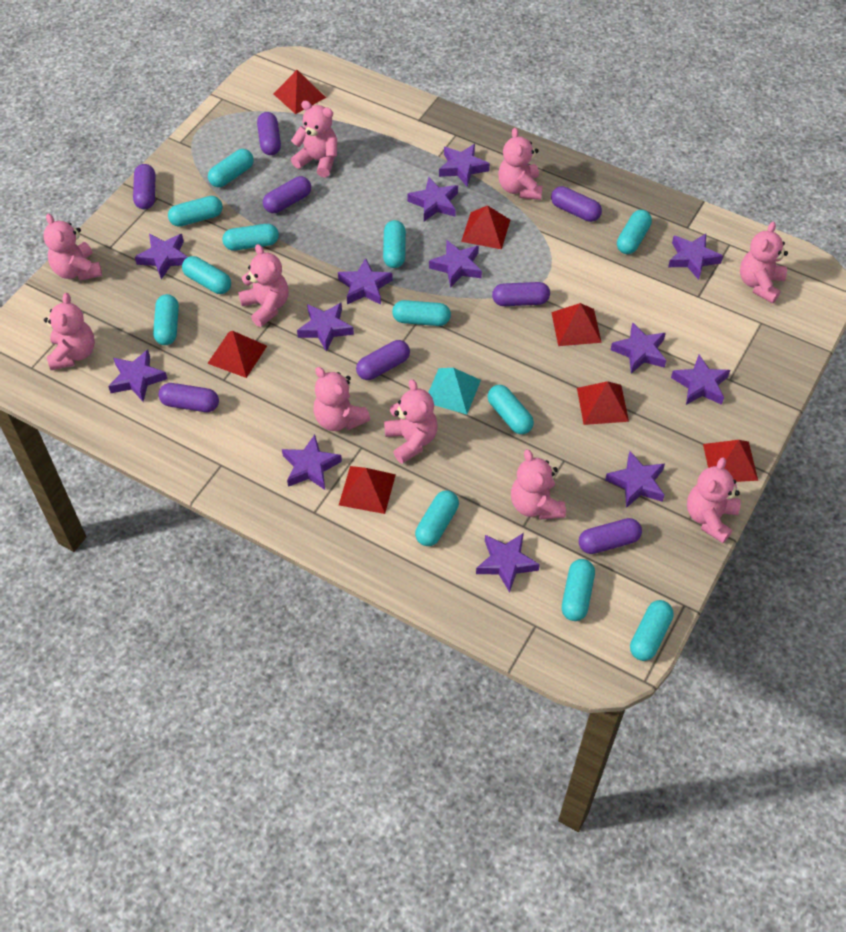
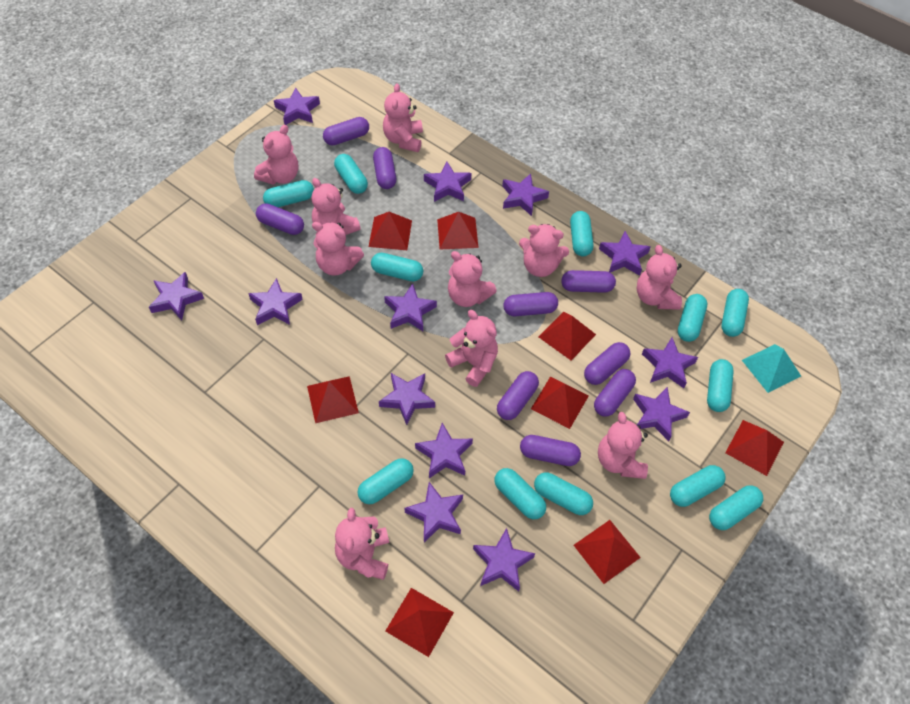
purple capsule: 8 -> 9
red pyramid: 7 -> 8

